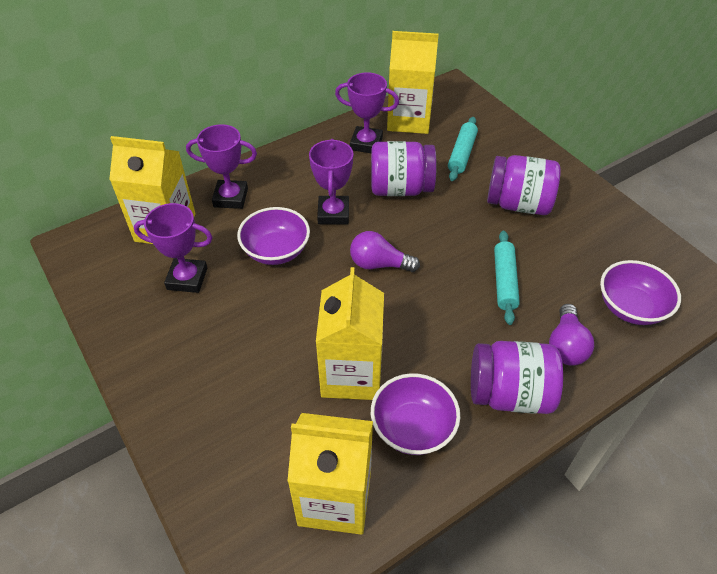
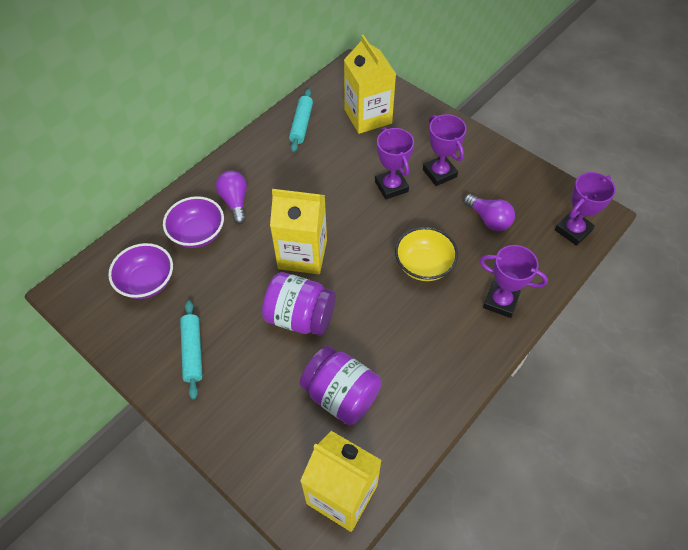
purple bowl: 3 -> 2
purple jar: 3 -> 2
yellow bowl: 0 -> 1
yellow carton: 4 -> 3

